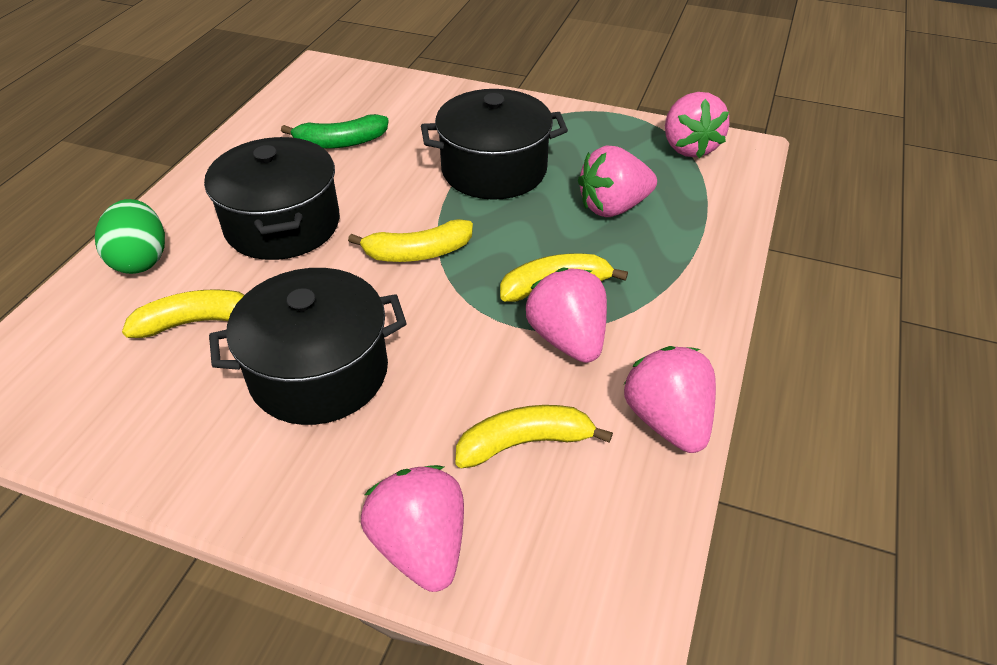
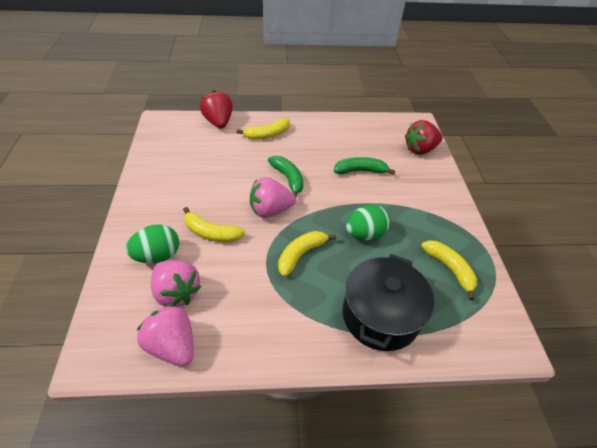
black pot: 3 -> 1
green banana: 1 -> 2
green egg: 1 -> 2
pink strawberry: 5 -> 3
red strawberry: 0 -> 2

